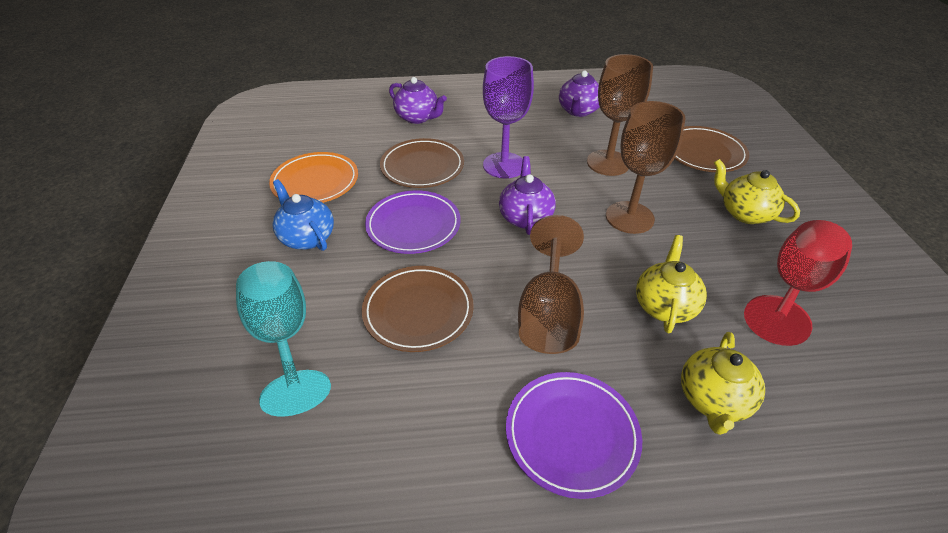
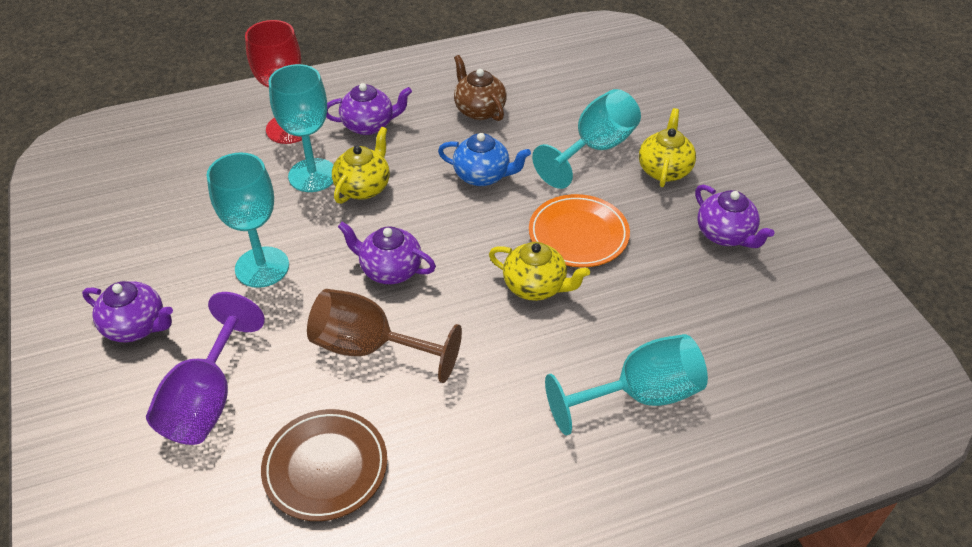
brown goblet: 3 -> 1
brown plate: 3 -> 1
brown teapot: 0 -> 1
purple plate: 2 -> 0
purple teapot: 3 -> 4
turquoise goblet: 1 -> 4

